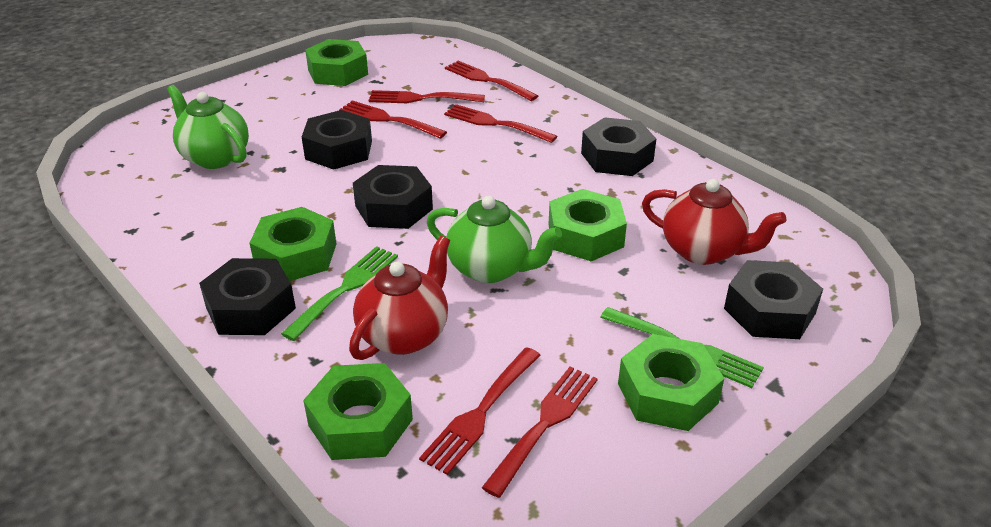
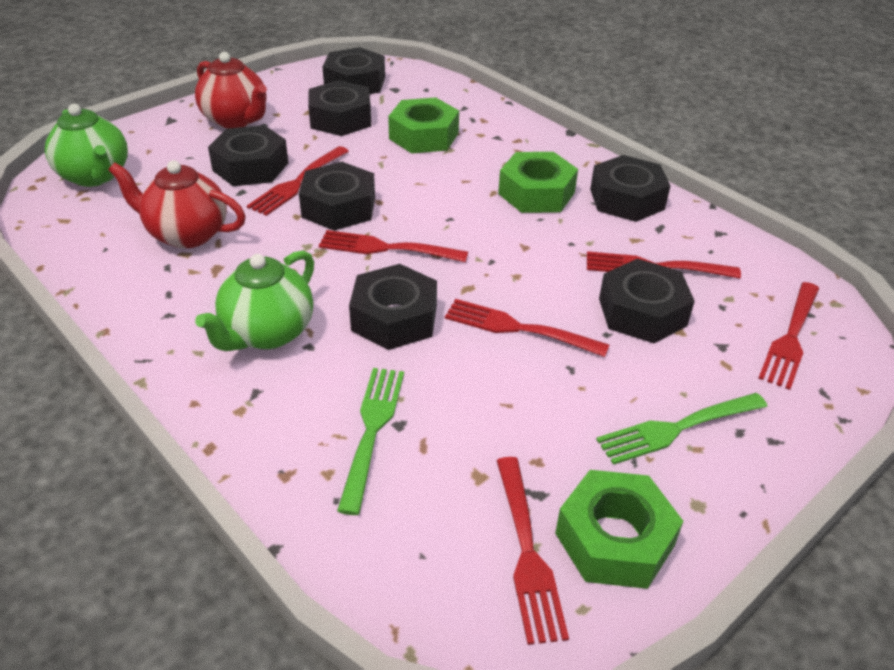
black nut: 5 -> 7
green nut: 5 -> 3

